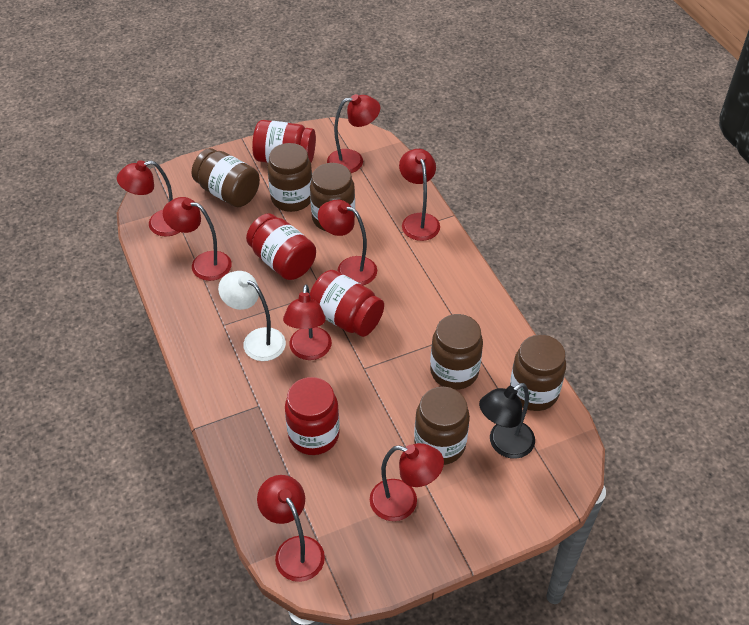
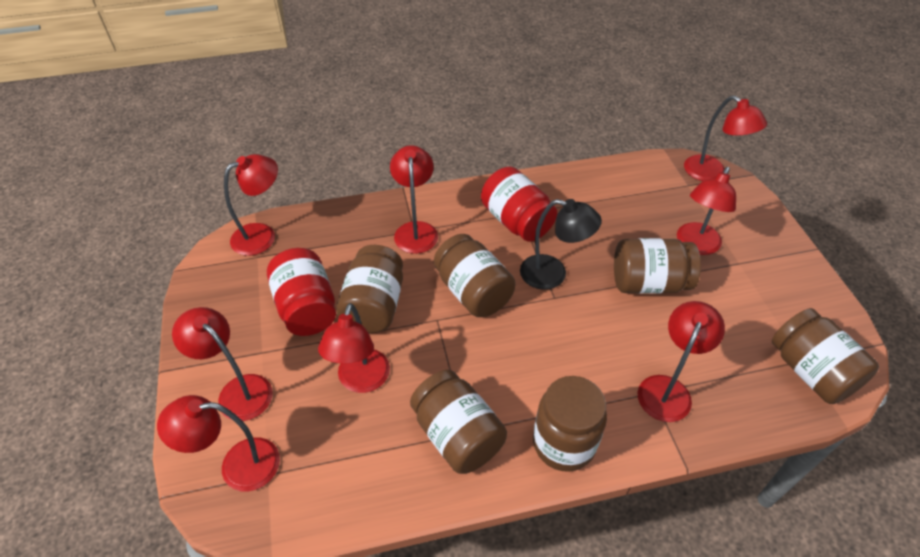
red jar: 4 -> 2
white lamp: 1 -> 0

